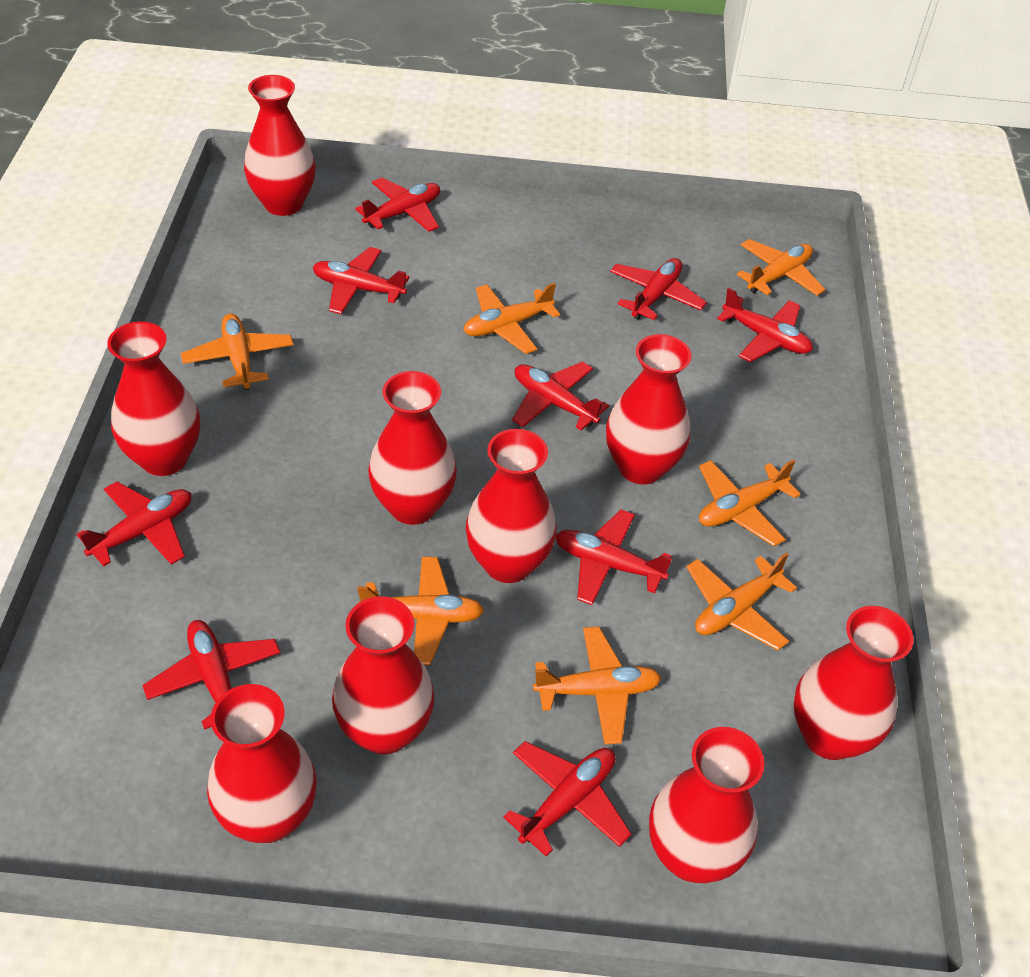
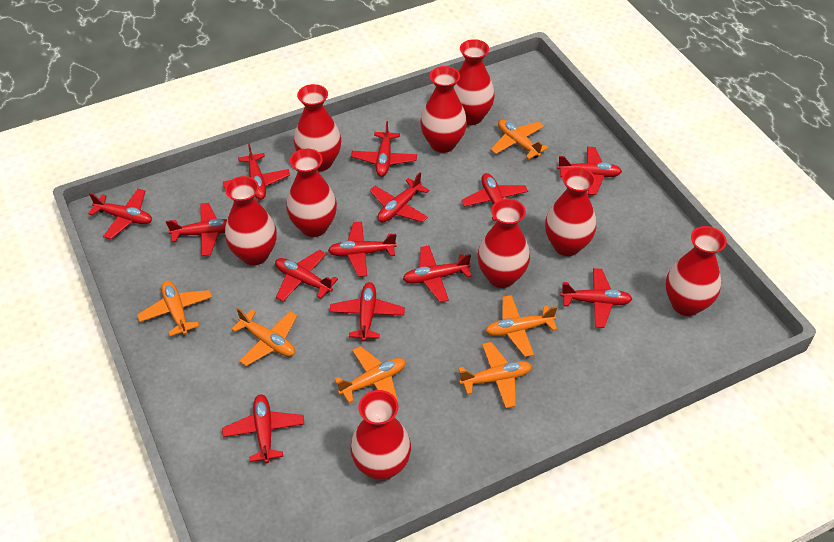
orange plane: 7 -> 6
red plane: 9 -> 13

